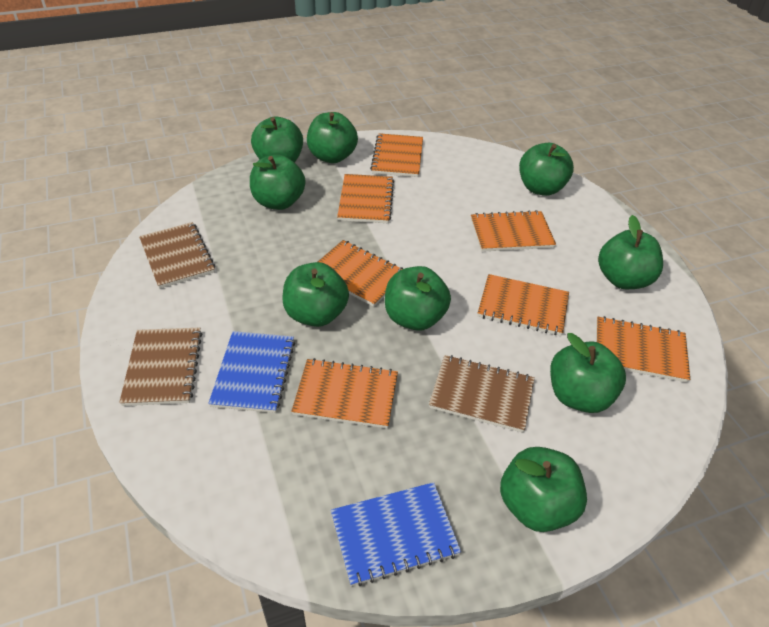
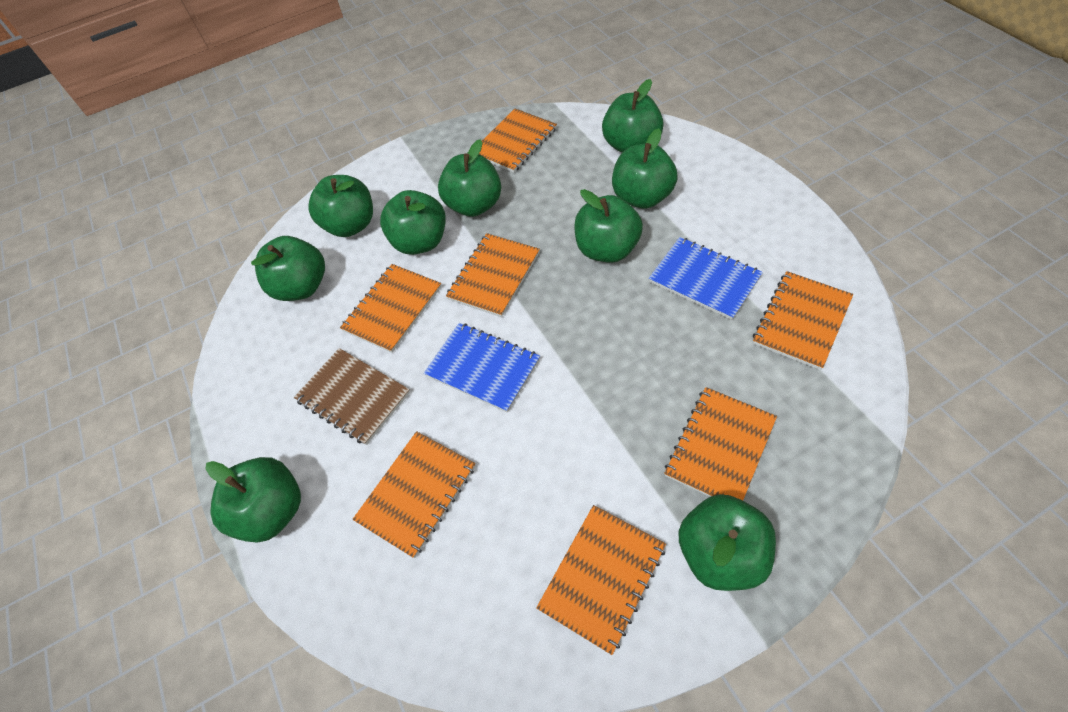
brown notebook: 3 -> 1

